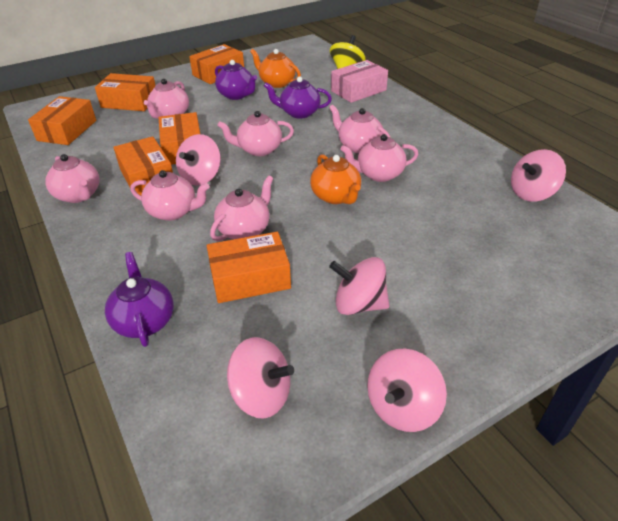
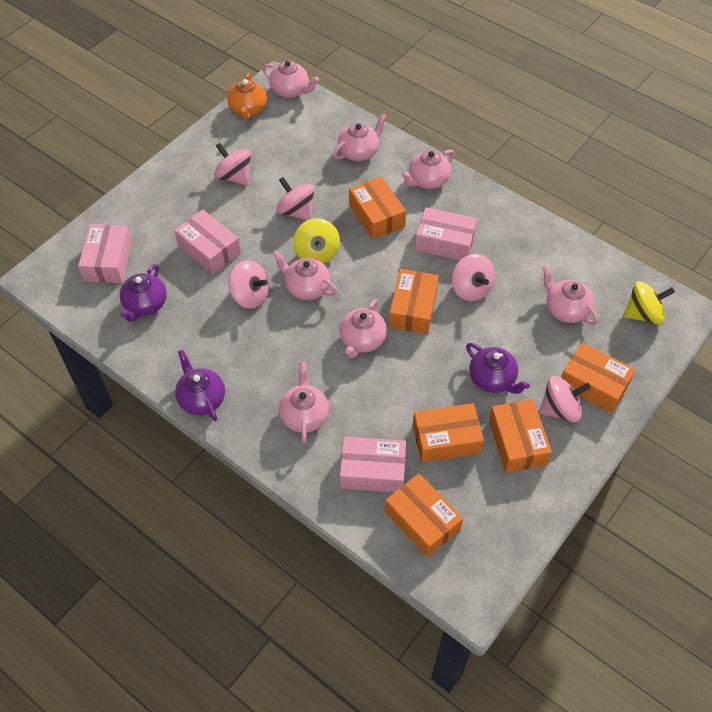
orange teapot: 2 -> 1
pink box: 1 -> 4
yellow spinning top: 1 -> 2

